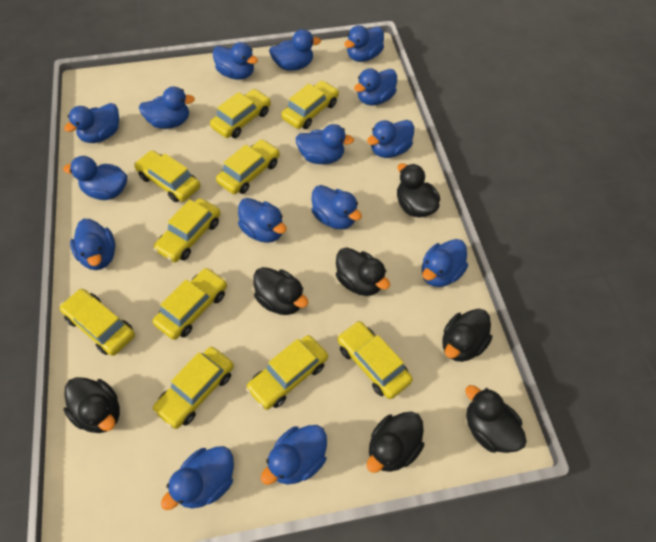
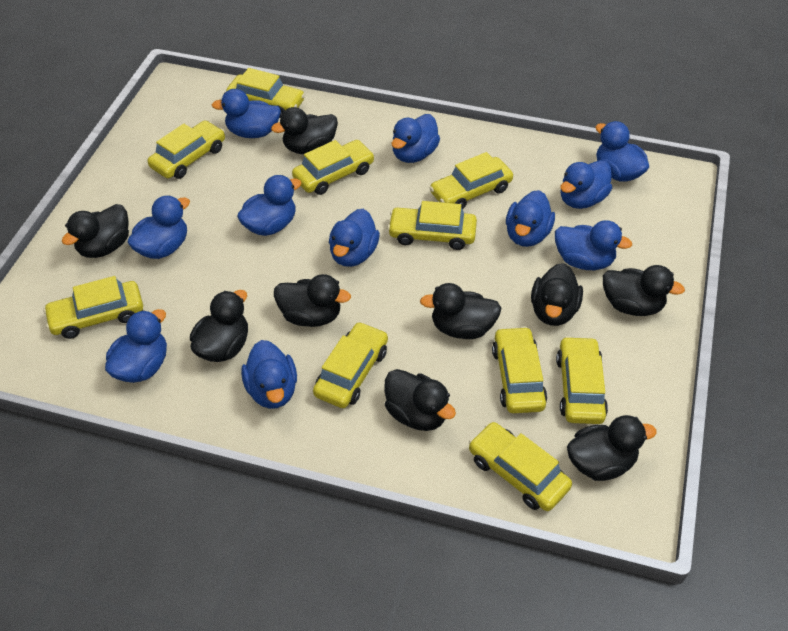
black duck: 7 -> 9
blue duck: 15 -> 11

